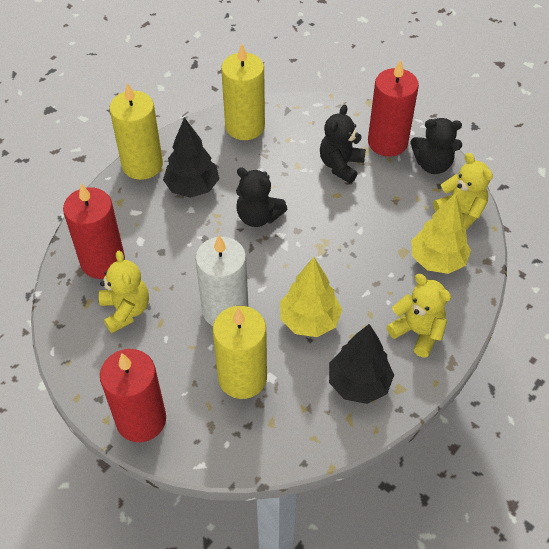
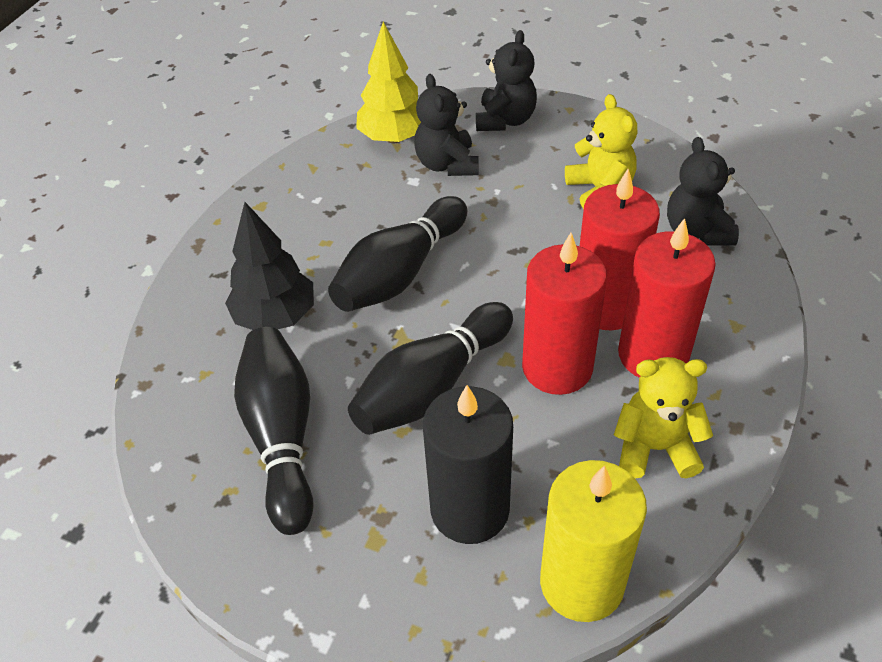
black bowling pin: 0 -> 3
black candle: 0 -> 1
black tree: 2 -> 1
white candle: 1 -> 0
yellow candle: 3 -> 1
yellow teddy bear: 3 -> 2
yellow tree: 2 -> 1

